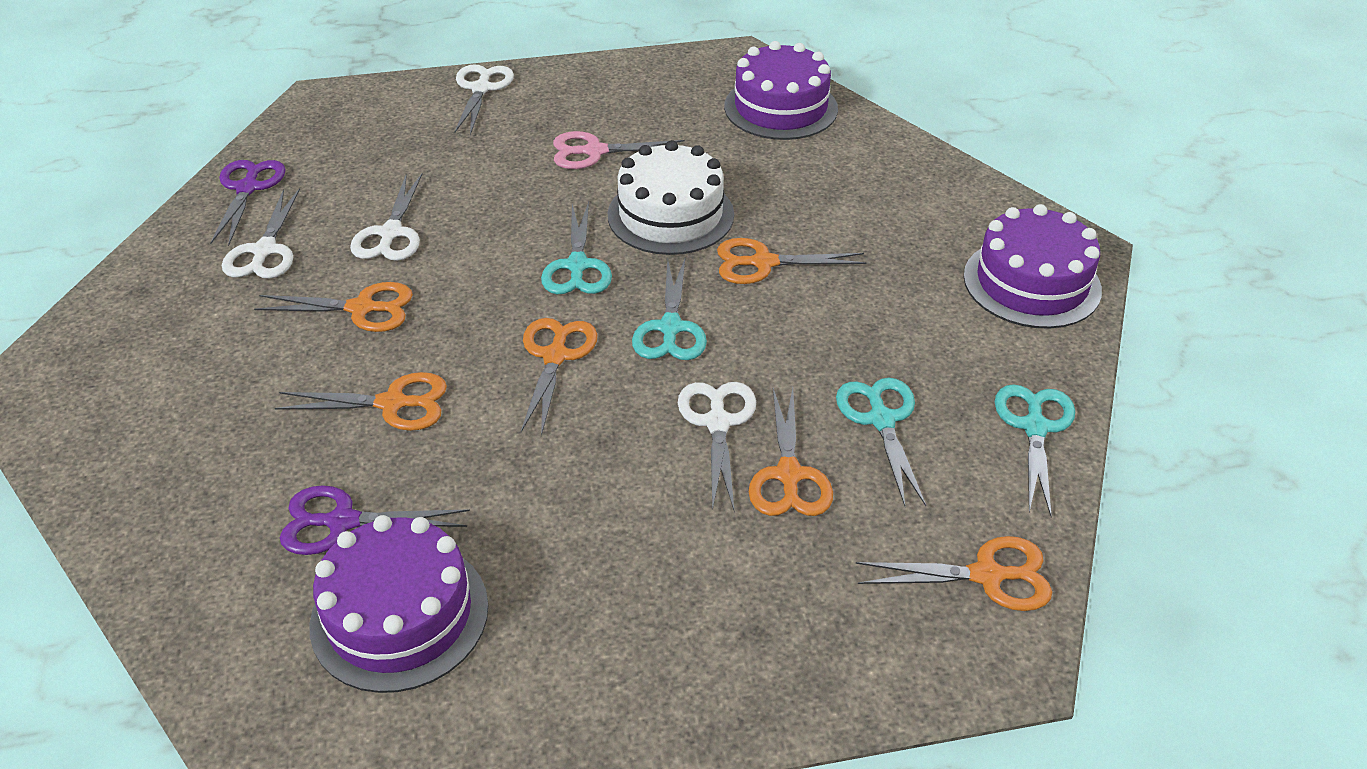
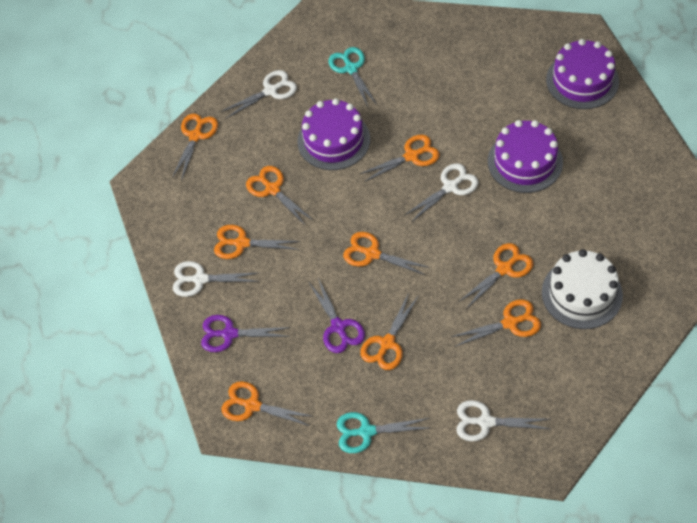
orange scissors: 6 -> 9
pink scissors: 1 -> 0
turquoise scissors: 4 -> 2

